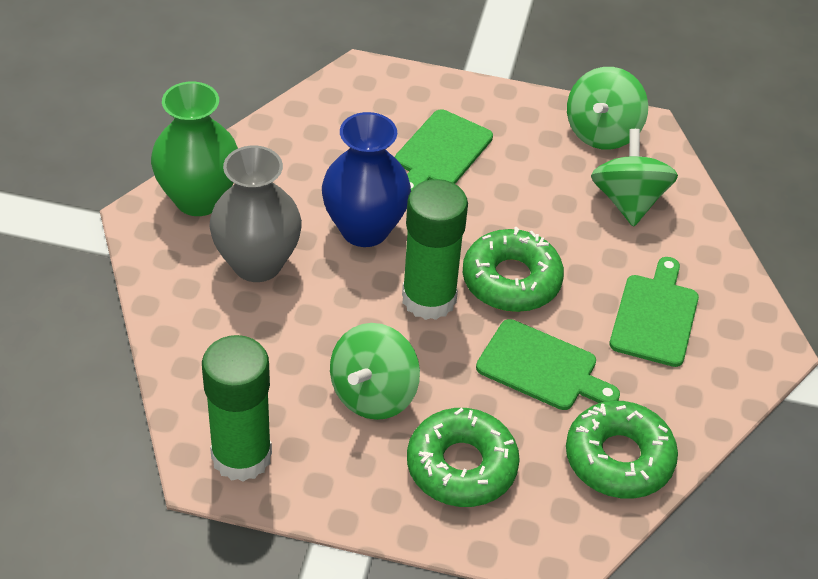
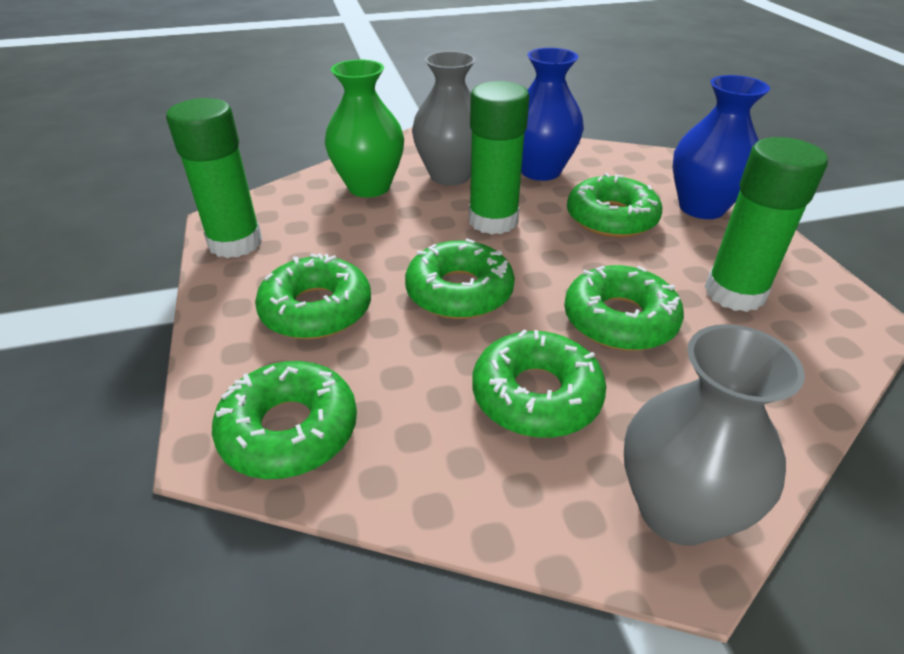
blue vase: 1 -> 2
green cutting board: 3 -> 0
green donut: 3 -> 6
green glue stick: 2 -> 3
green spinning top: 3 -> 0
grey vase: 1 -> 2

